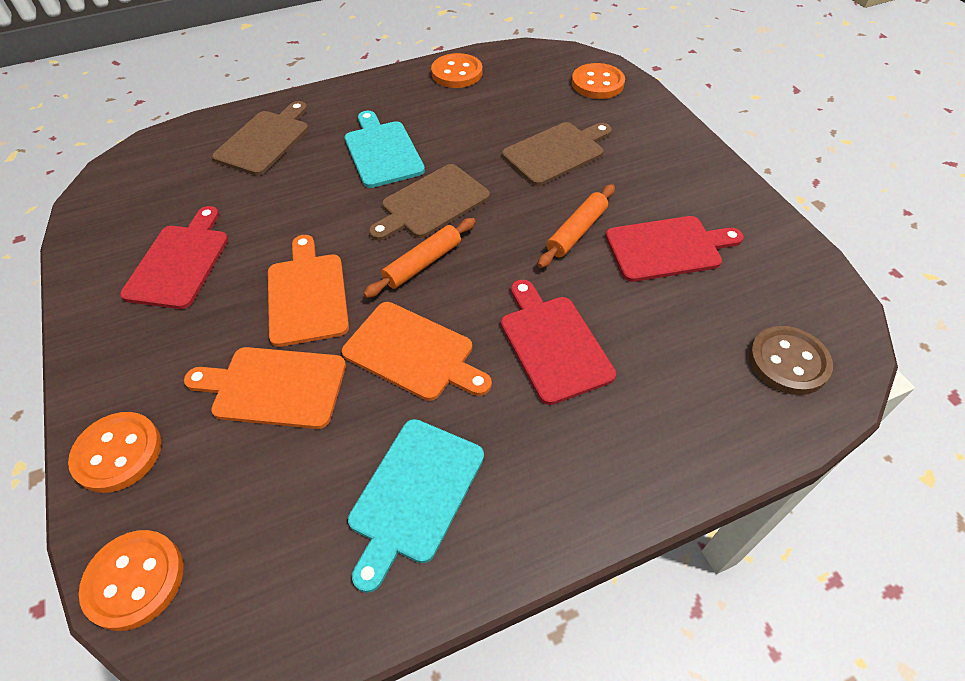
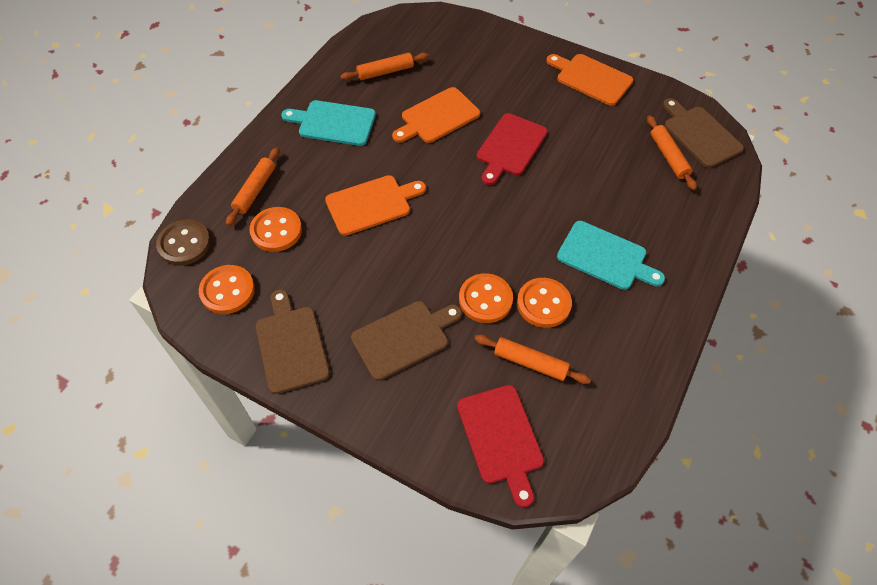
orange rolling pin: 2 -> 4
red cutting board: 3 -> 2

